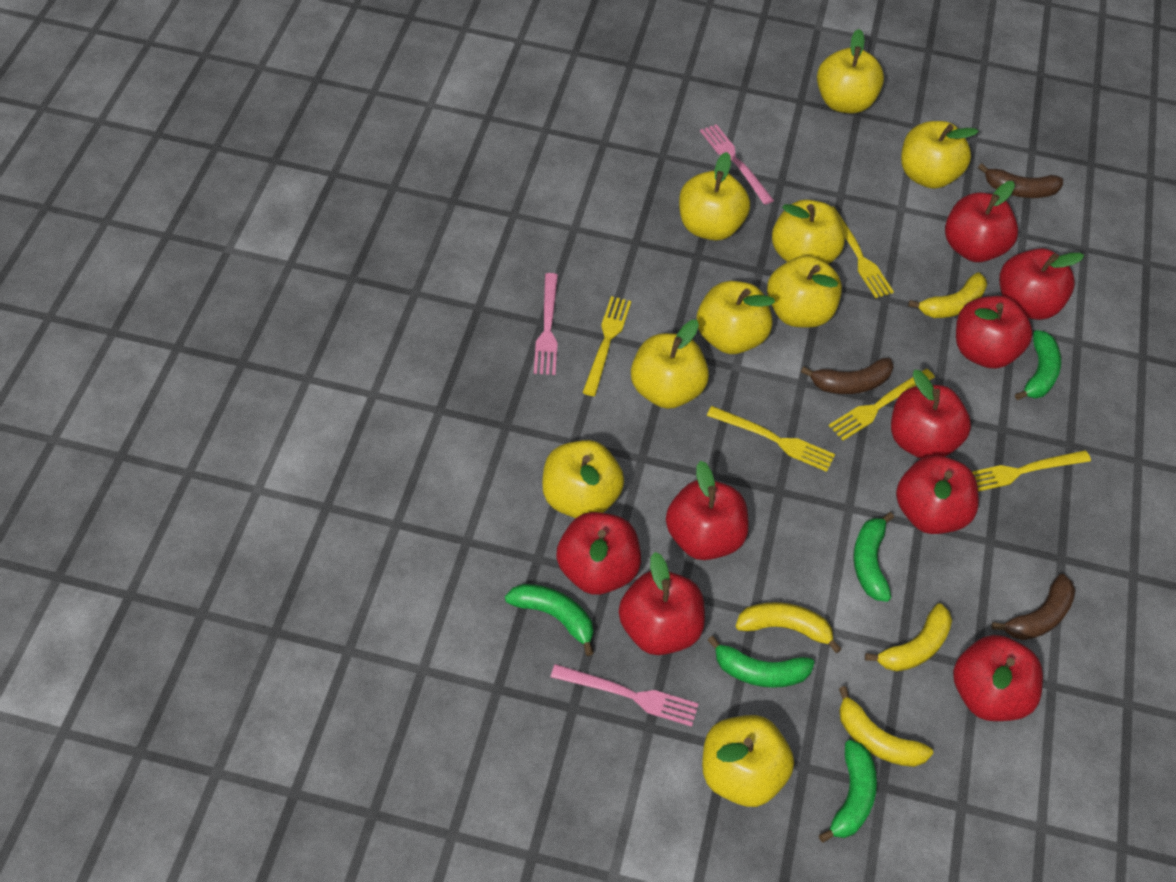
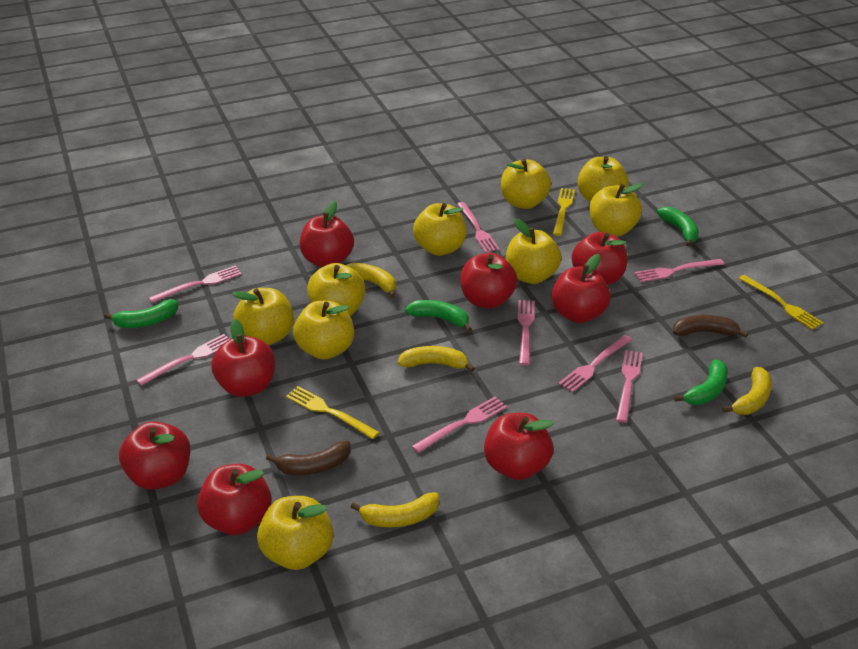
brown banana: 3 -> 2
green banana: 5 -> 4
pink fork: 3 -> 8
red apple: 9 -> 8
yellow fork: 5 -> 3

